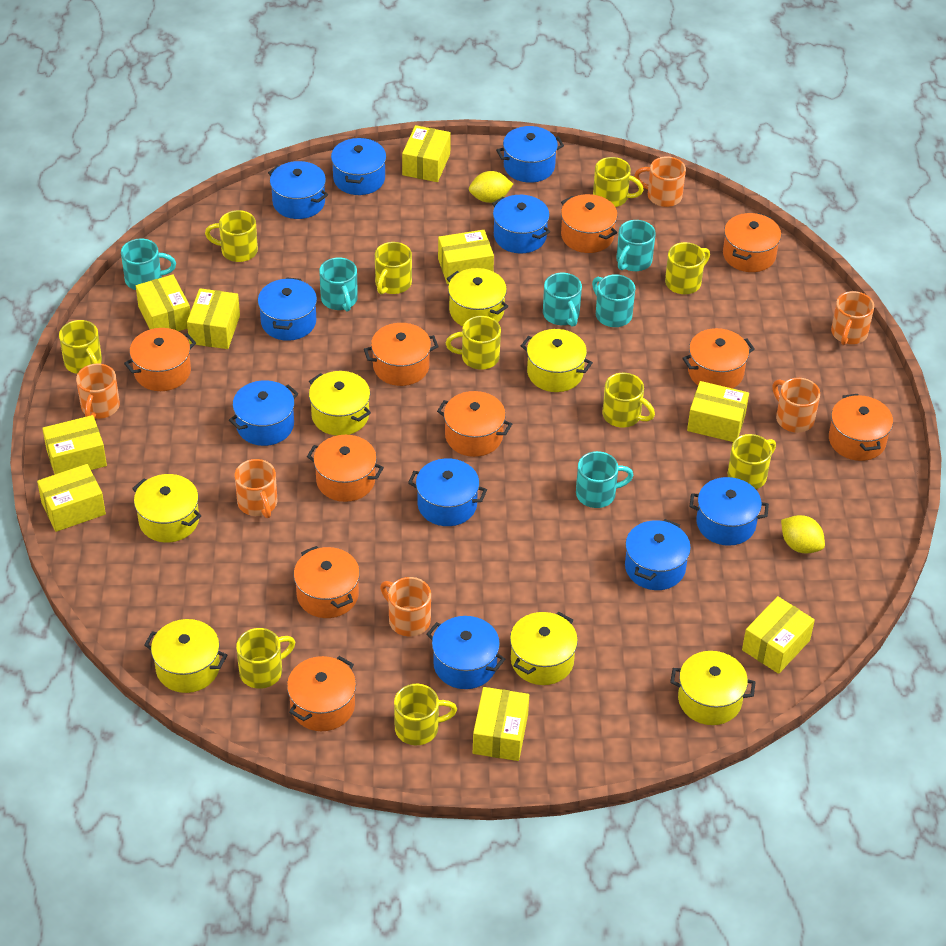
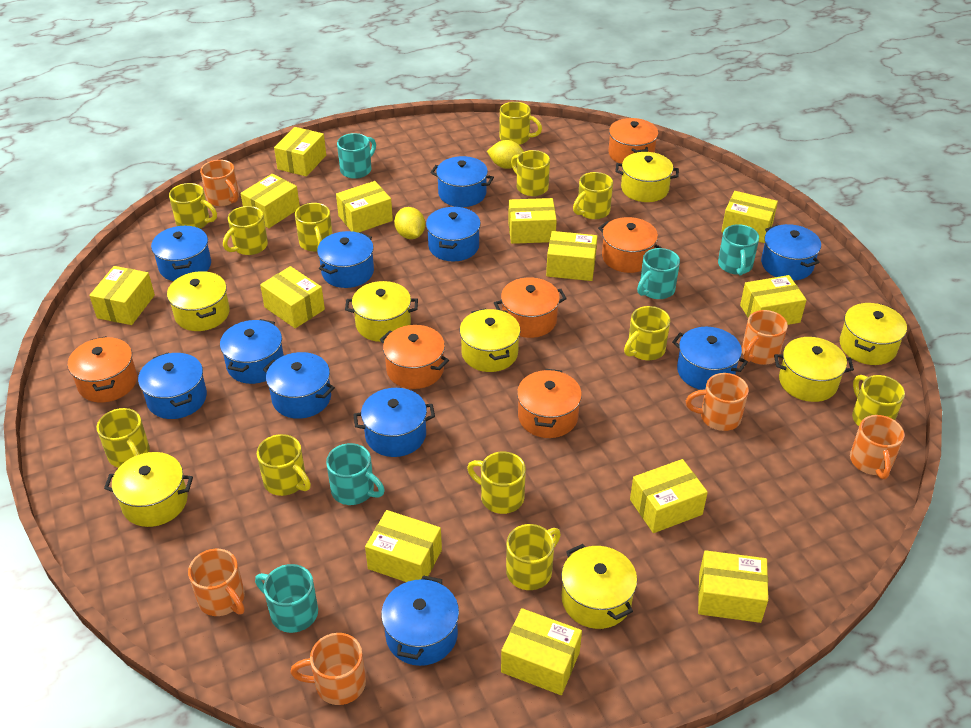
blue pot: 10 -> 11
orange pot: 10 -> 6
turquoise mug: 6 -> 5
yellow box: 9 -> 13
yellow mug: 10 -> 12
yellow pot: 7 -> 8

